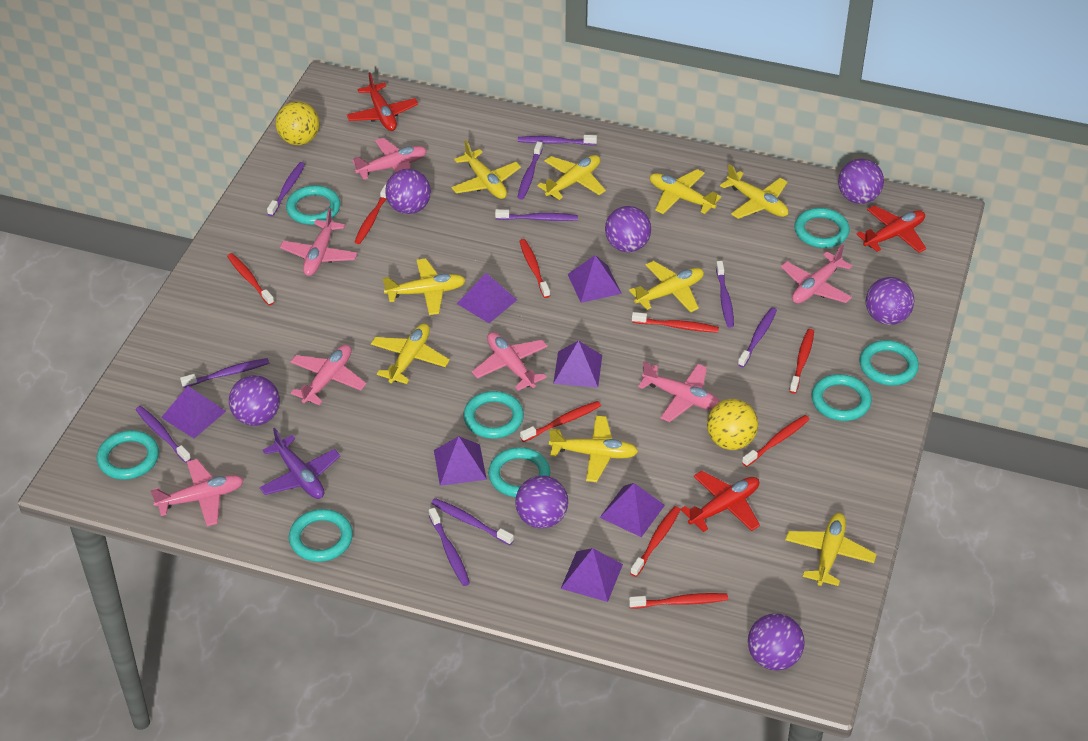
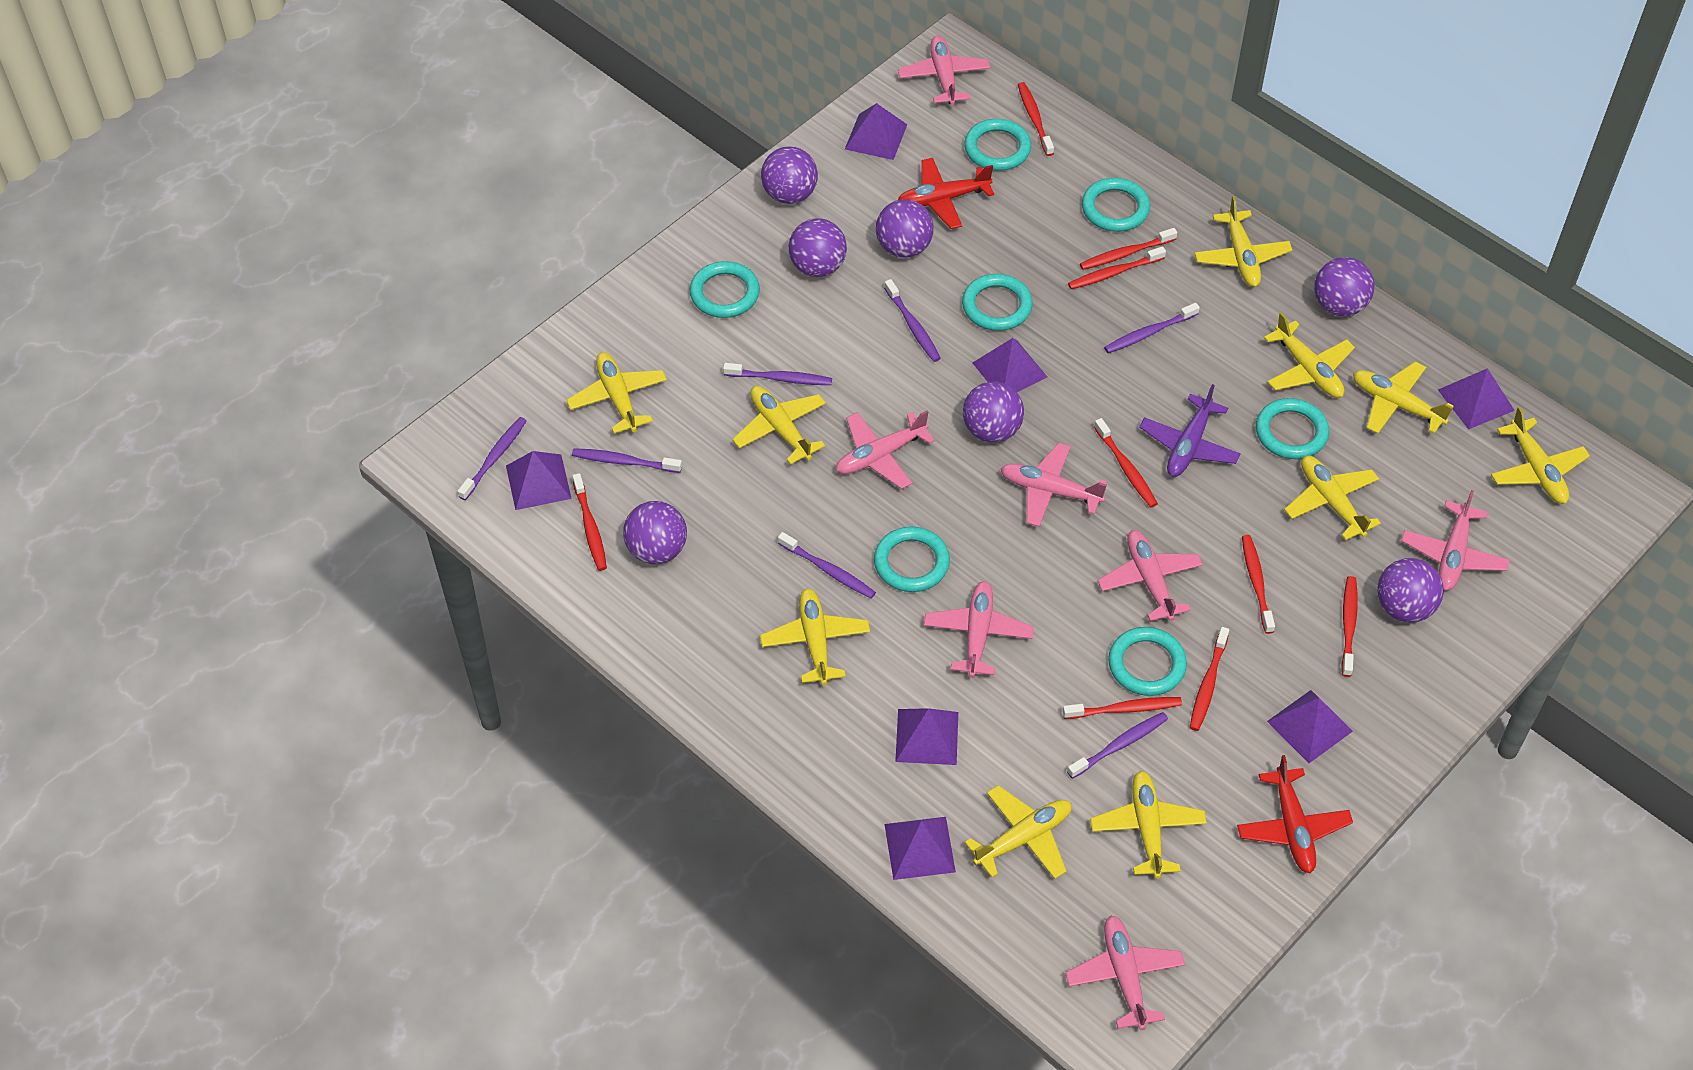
purple toothbrush: 10 -> 7
red plane: 3 -> 2
turquoise ring: 8 -> 7
yellow ball: 2 -> 0
yellow plane: 9 -> 10

